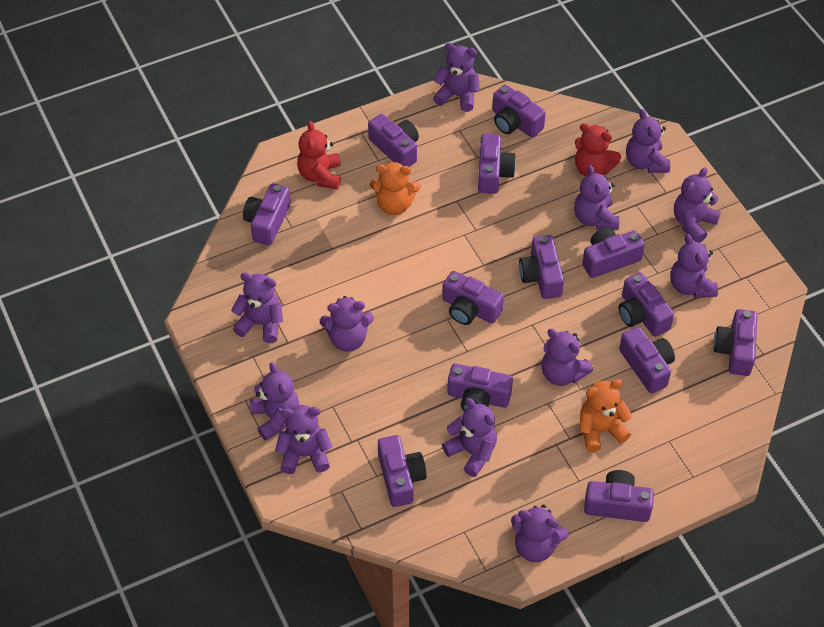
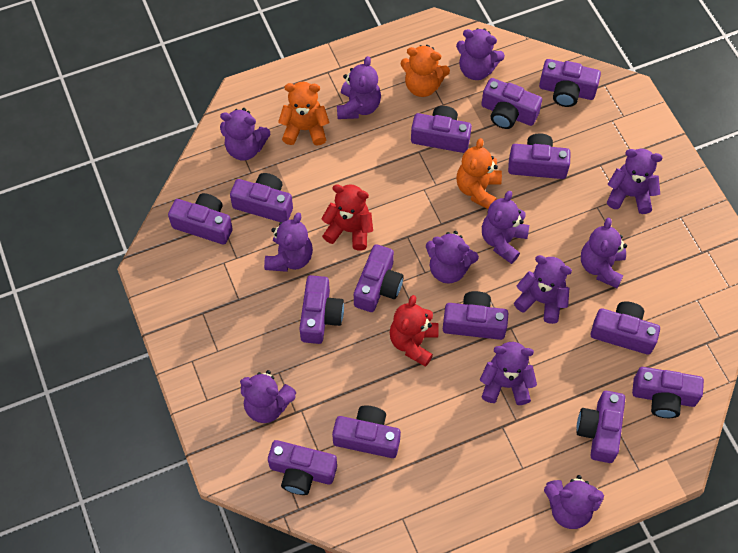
orange teddy bear: 2 -> 3
purple camera: 13 -> 14

